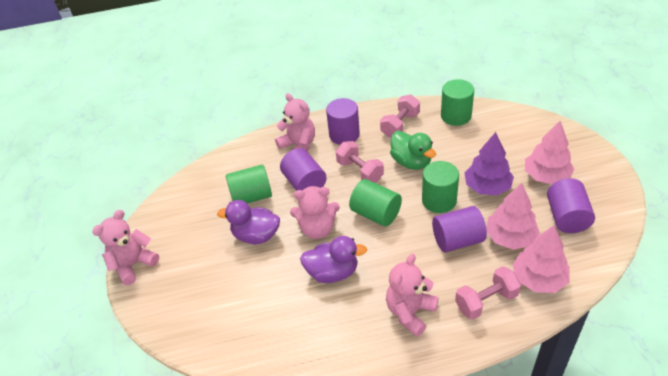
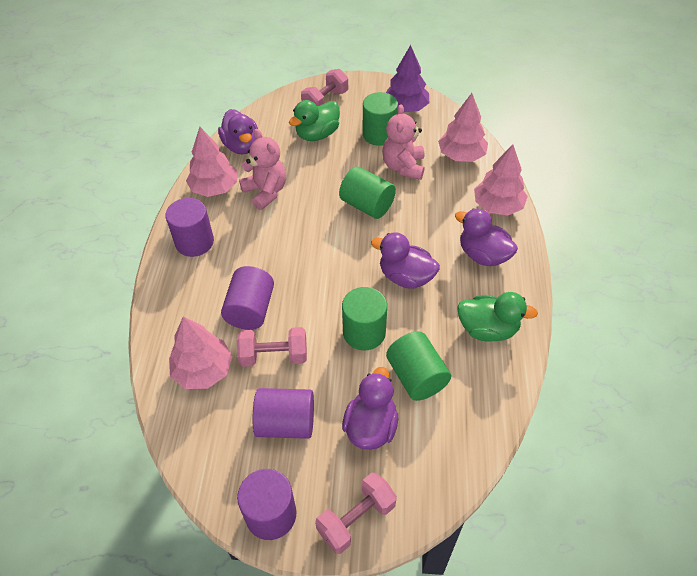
green duck: 1 -> 2
pink teddy bear: 4 -> 2
pink tree: 3 -> 4
purple duck: 2 -> 4

